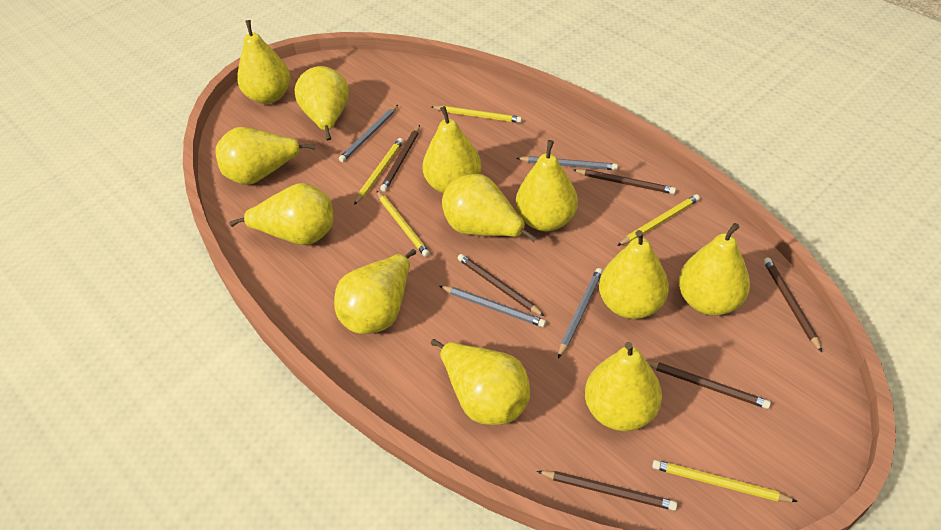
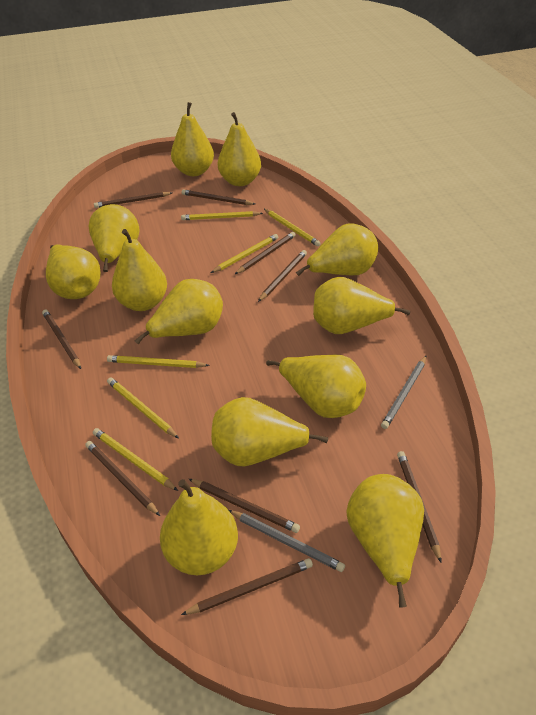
brown pencil: 6 -> 9
grey pencil: 4 -> 2
yellow pencil: 5 -> 6

